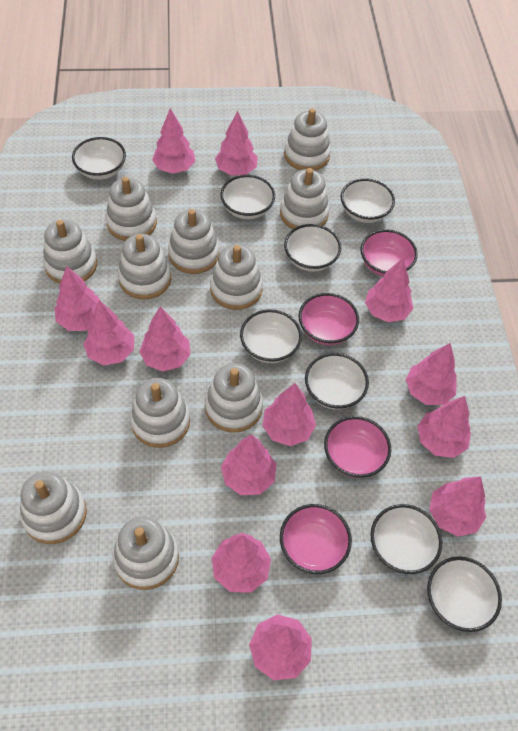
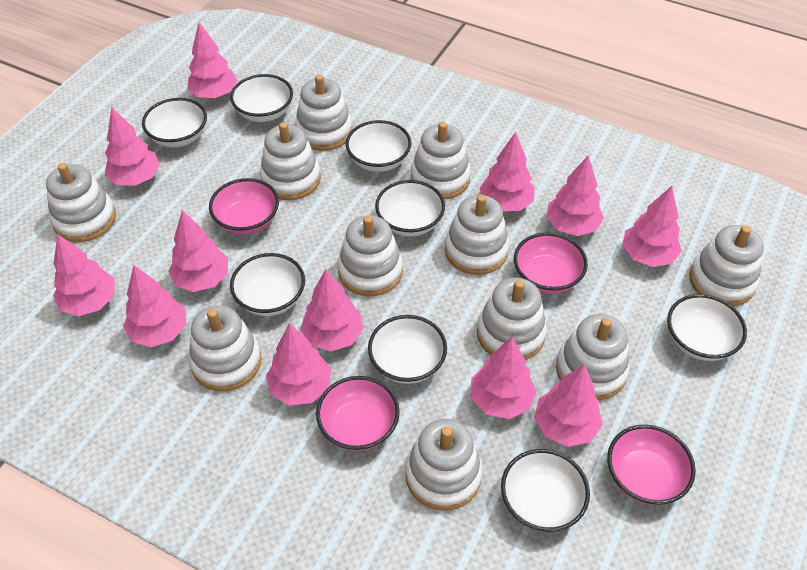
pink tree: 13 -> 12

